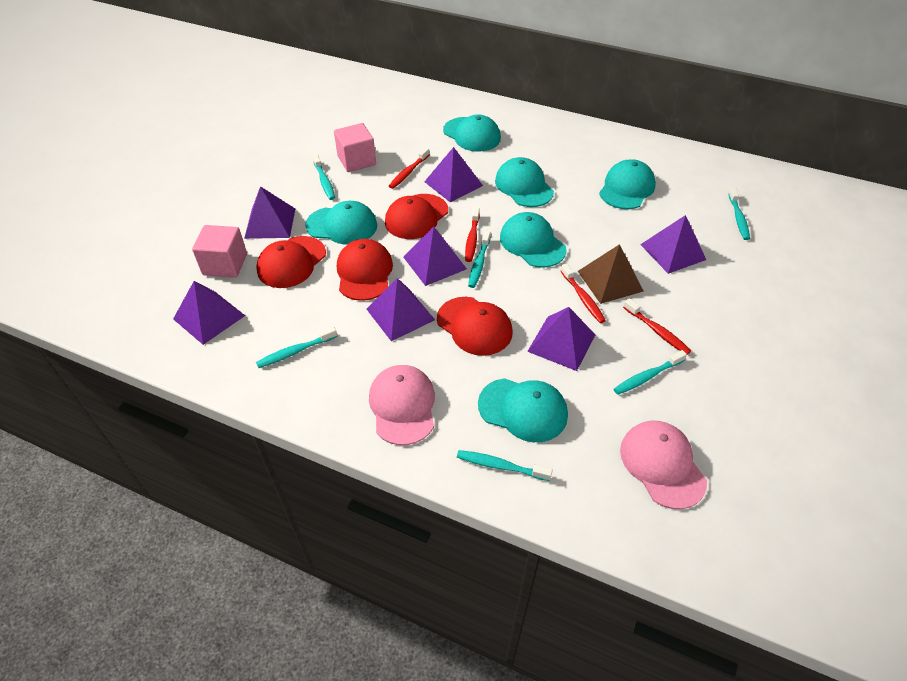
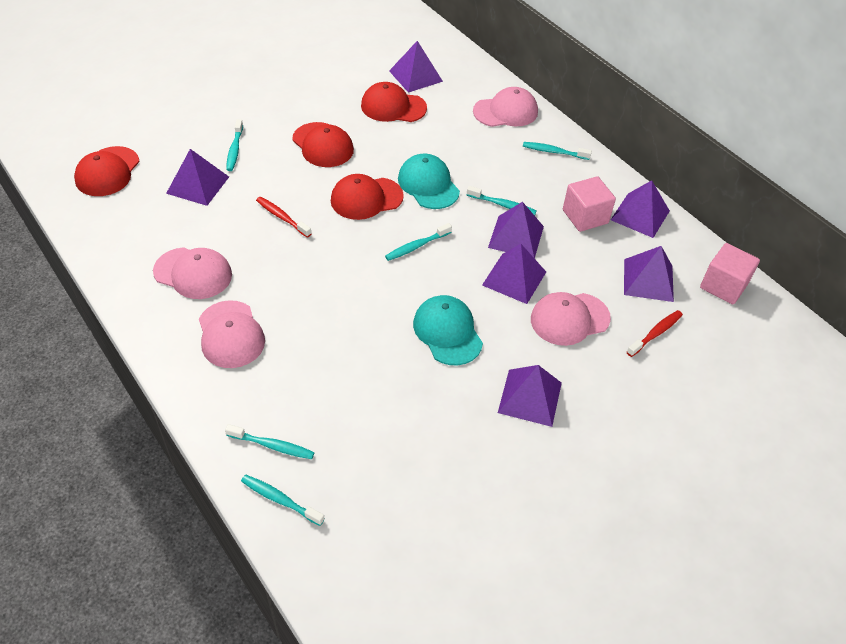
brown pyramid: 1 -> 0
pink cap: 2 -> 4
red toothbrush: 4 -> 2
turquoise cap: 6 -> 2

